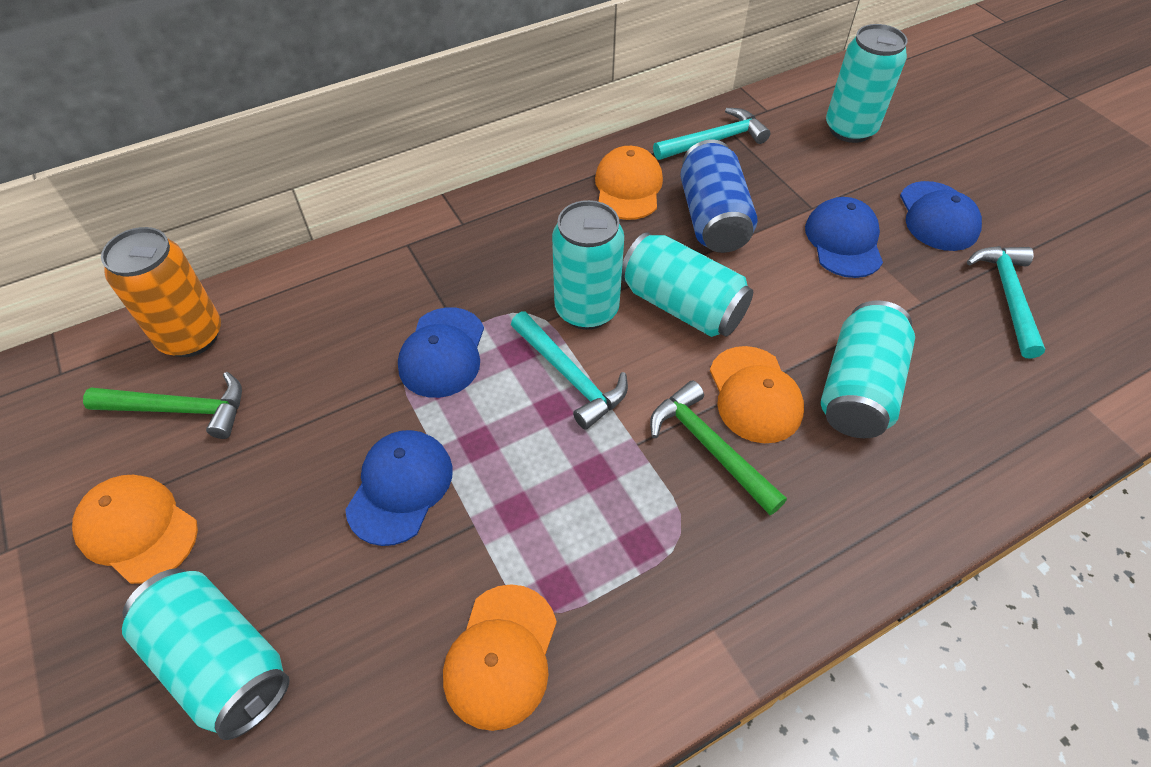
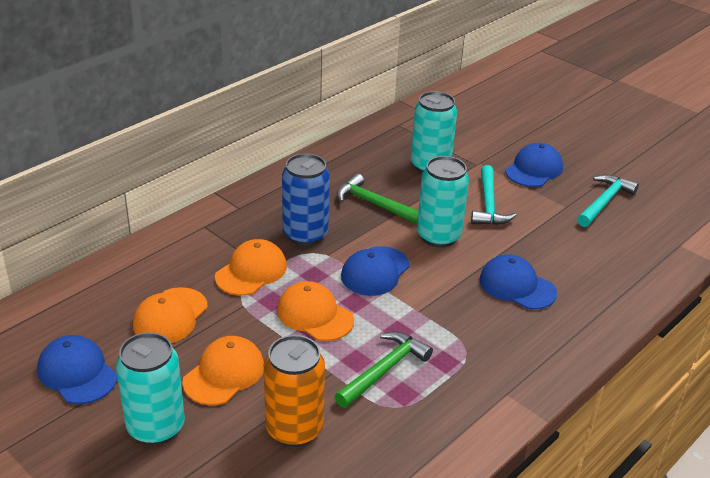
turquoise can: 5 -> 3
turquoise hammer: 3 -> 2

